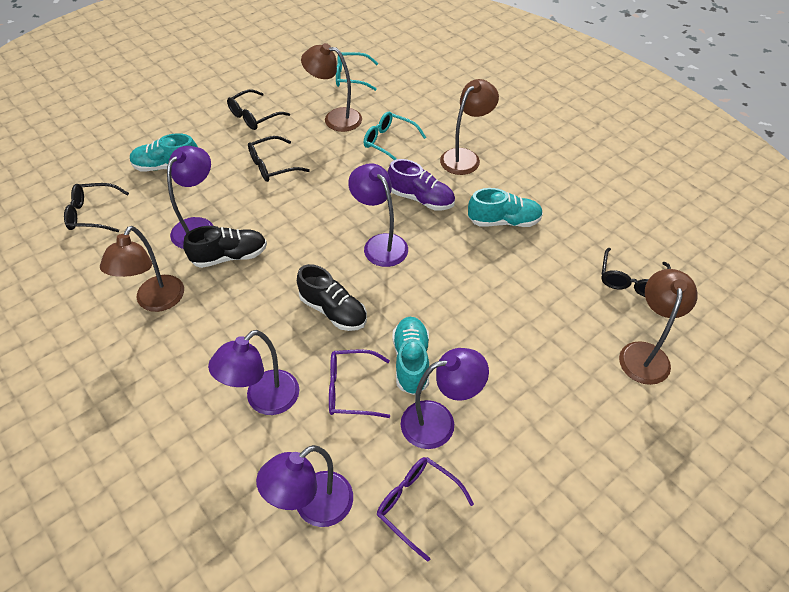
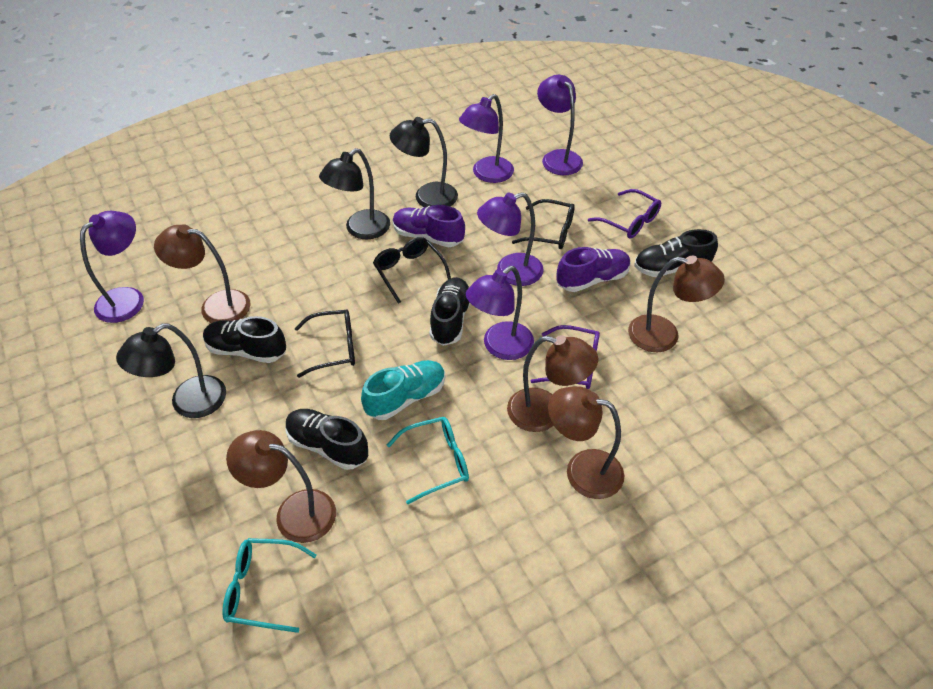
black glasses: 4 -> 3
black lamp: 0 -> 3
black shoe: 2 -> 4
brown lamp: 4 -> 5
purple shoe: 1 -> 2
turquoise shoe: 3 -> 1

